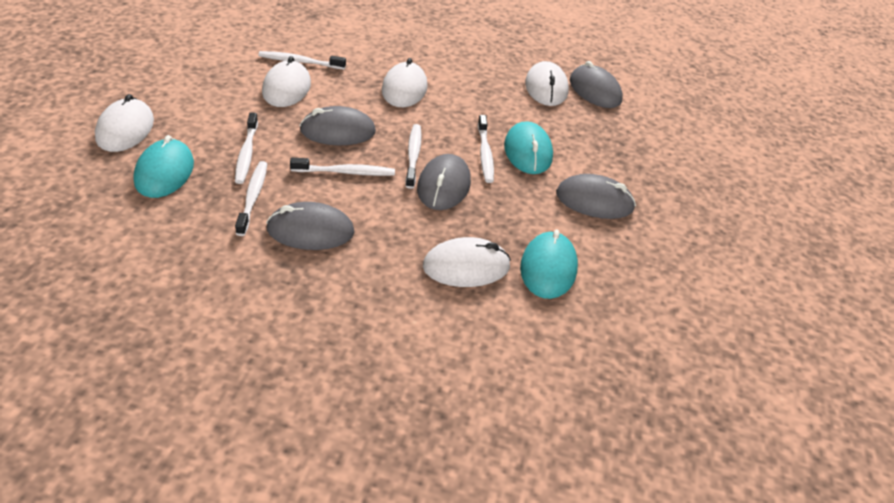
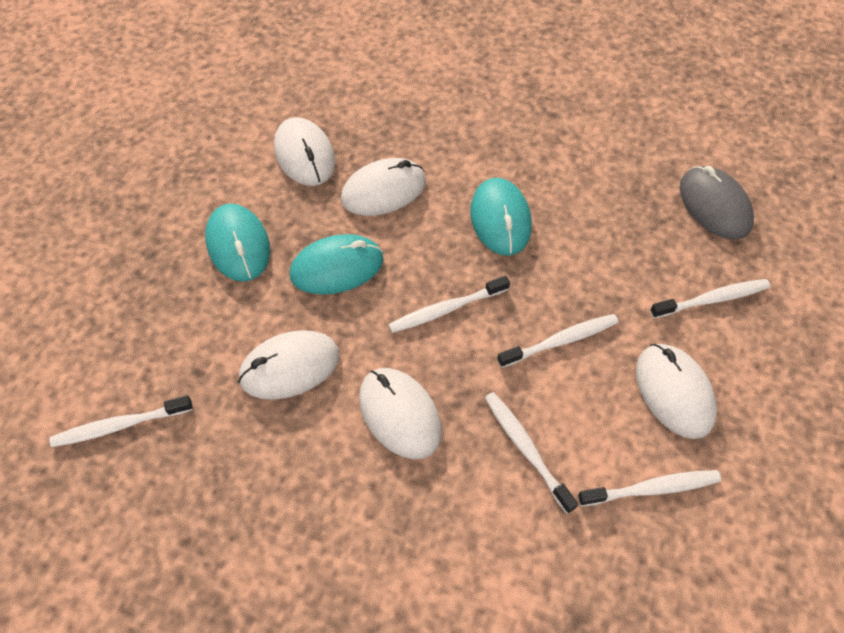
grey mouse: 5 -> 1

